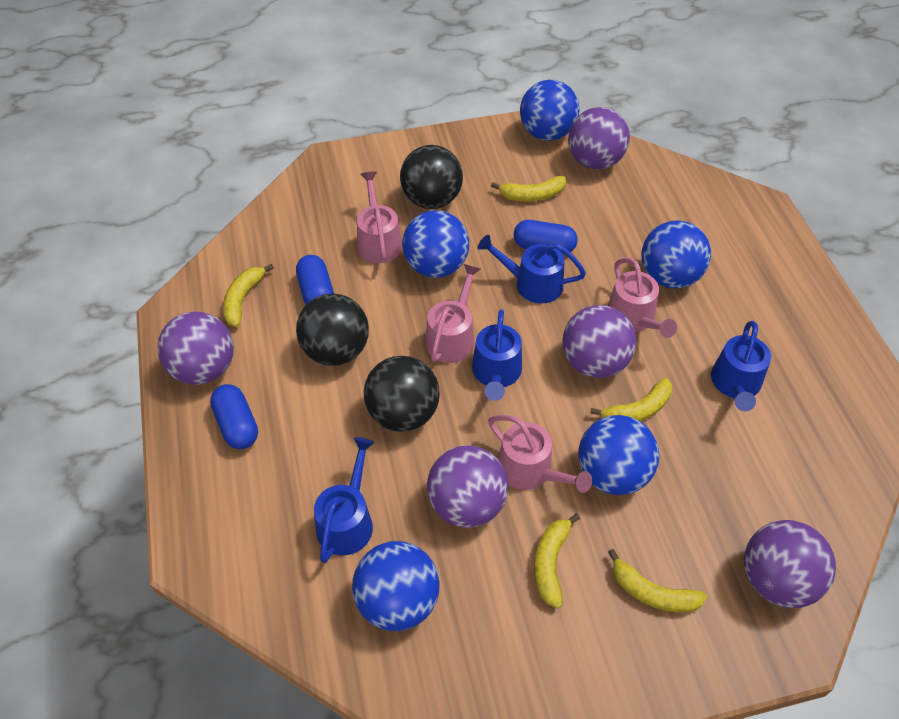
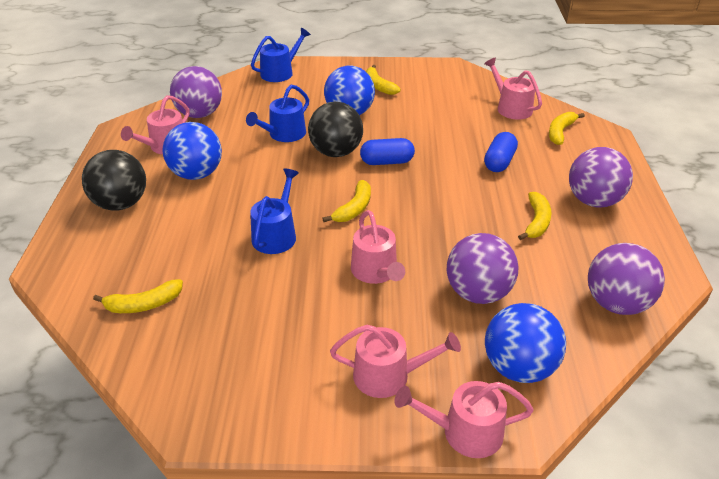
black ball: 3 -> 2
blue ball: 5 -> 3
blue capsule: 3 -> 2
blue watering can: 4 -> 3
pink watering can: 4 -> 5
purple ball: 5 -> 4

